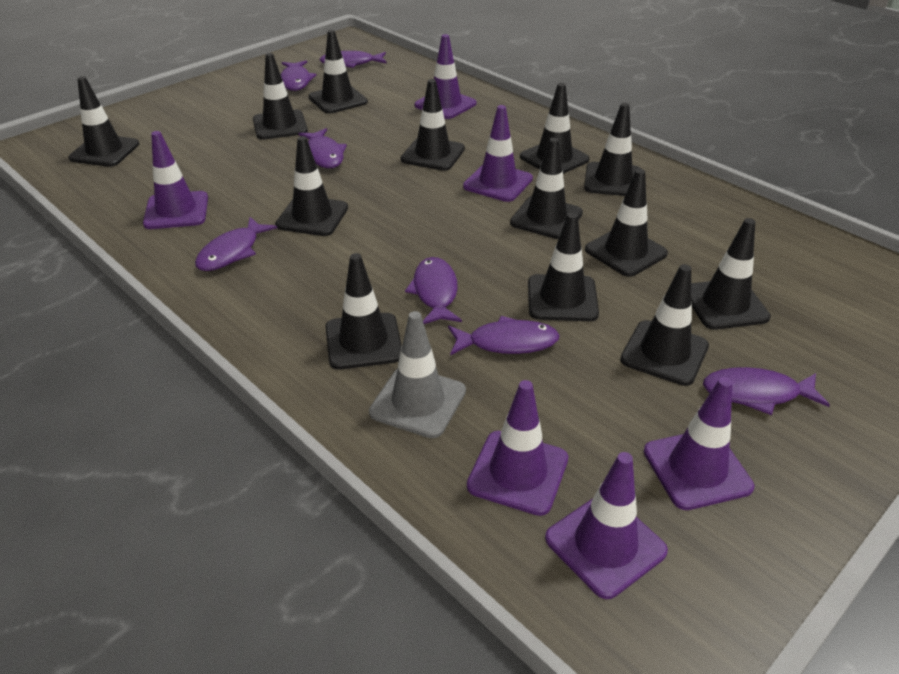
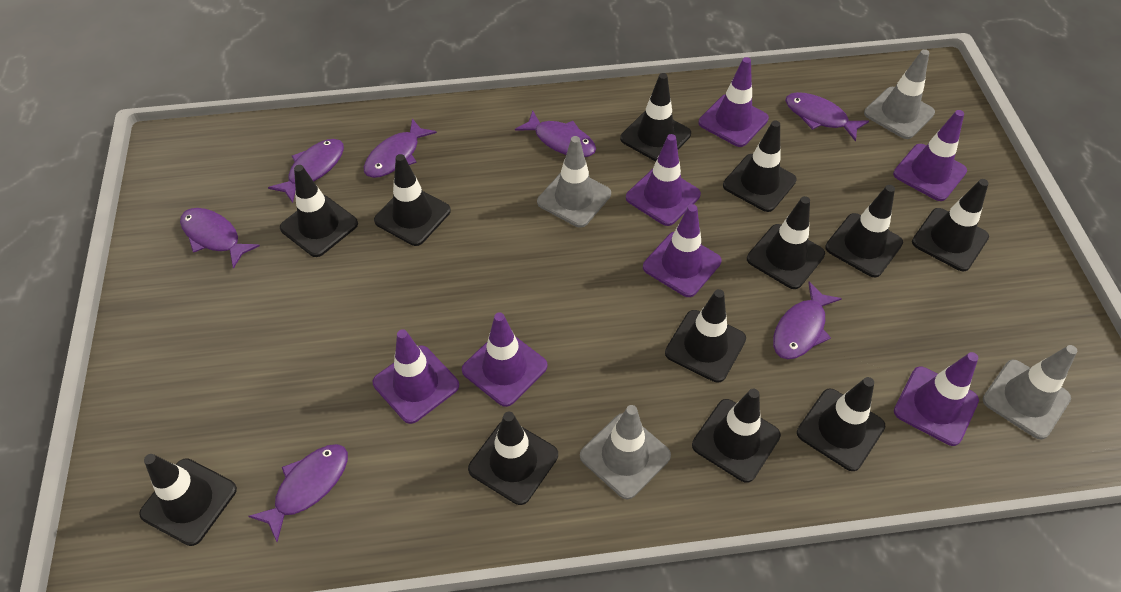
black traffic cone: 13 -> 12
grey traffic cone: 1 -> 4
purple traffic cone: 6 -> 7

